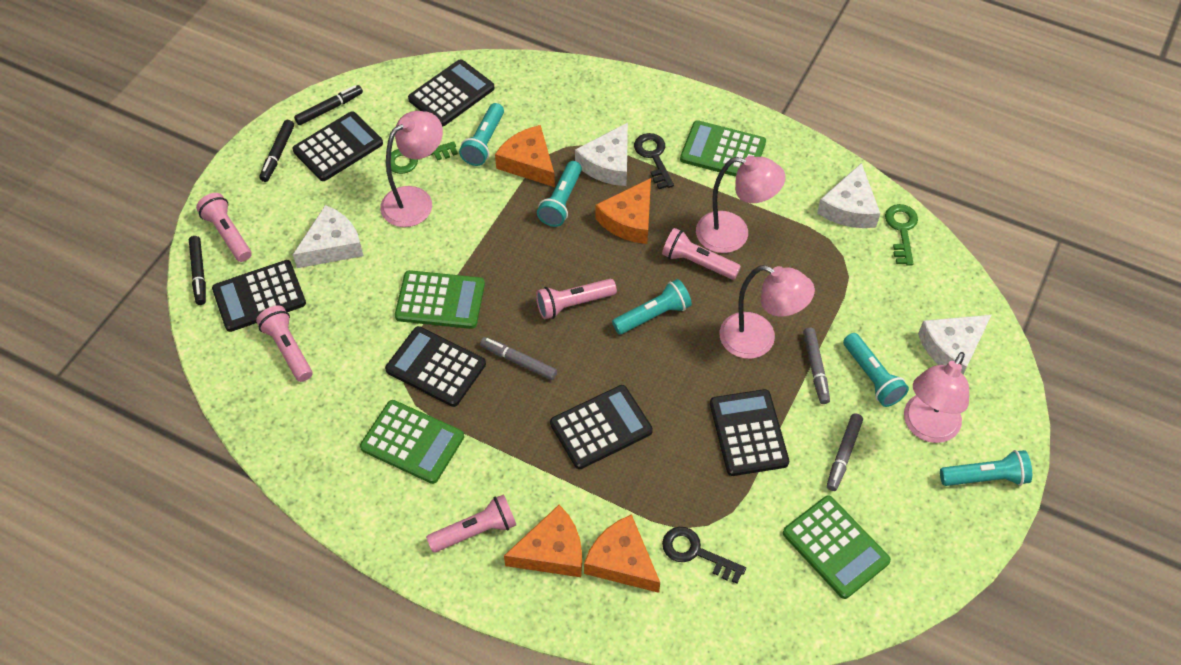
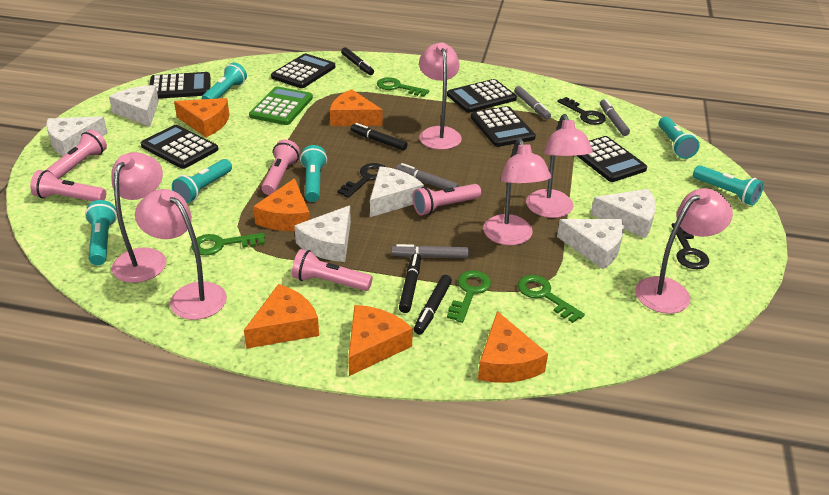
black key: 2 -> 3
black marker: 3 -> 4
green calculator: 4 -> 1
green key: 2 -> 4
grey marker: 3 -> 4
orange cheese: 4 -> 6
pink lamp: 4 -> 6
turquoise flashlight: 5 -> 6
white cheese: 4 -> 6

